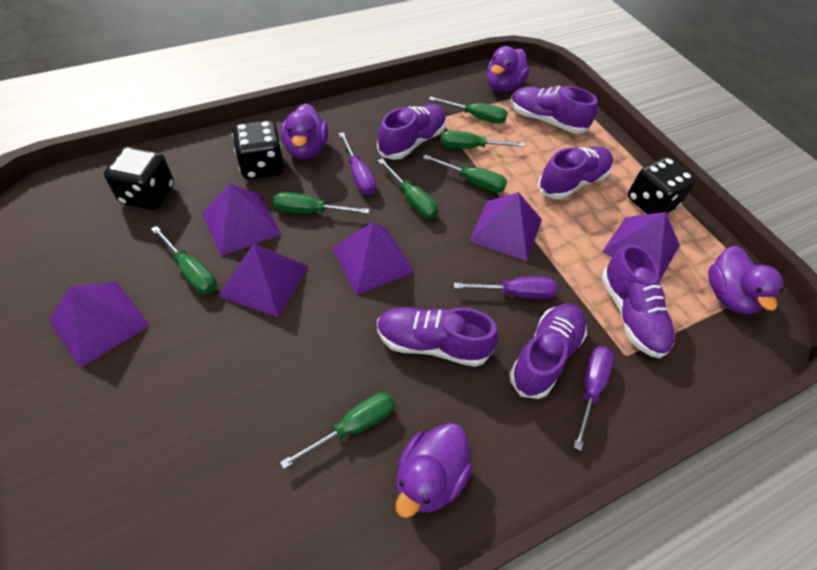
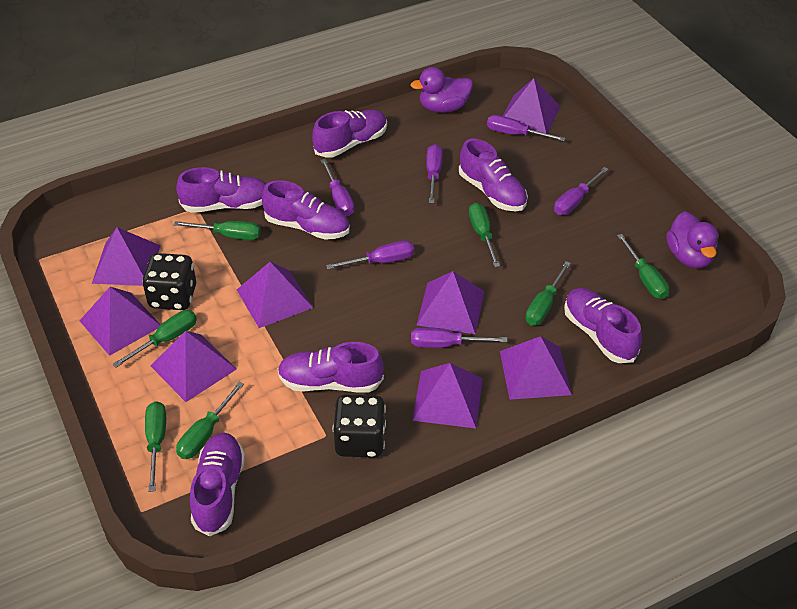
black dice: 3 -> 2
purple duck: 4 -> 2
purple pyramid: 6 -> 8
purple screwdriver: 3 -> 6
purple shoe: 6 -> 7

